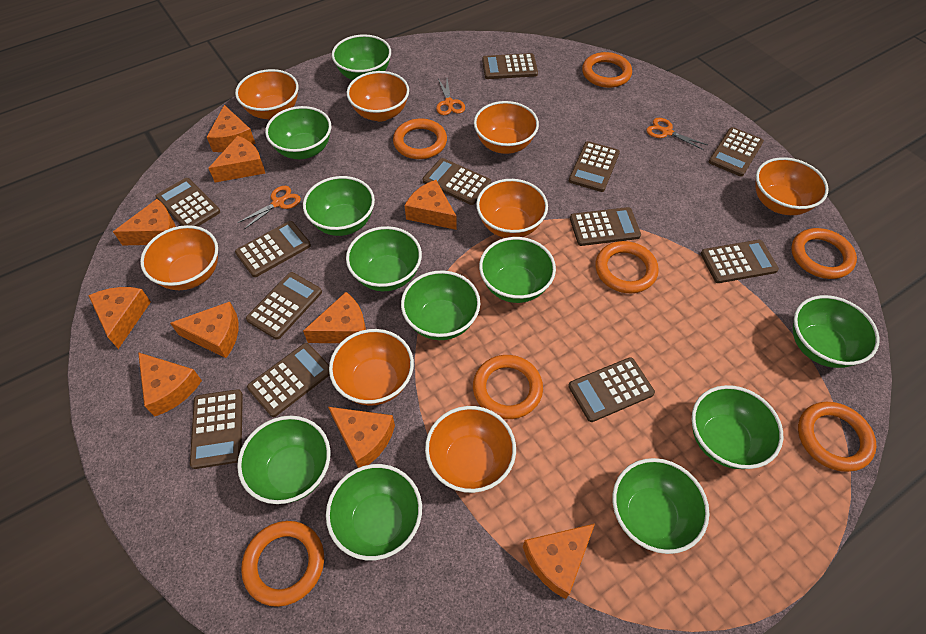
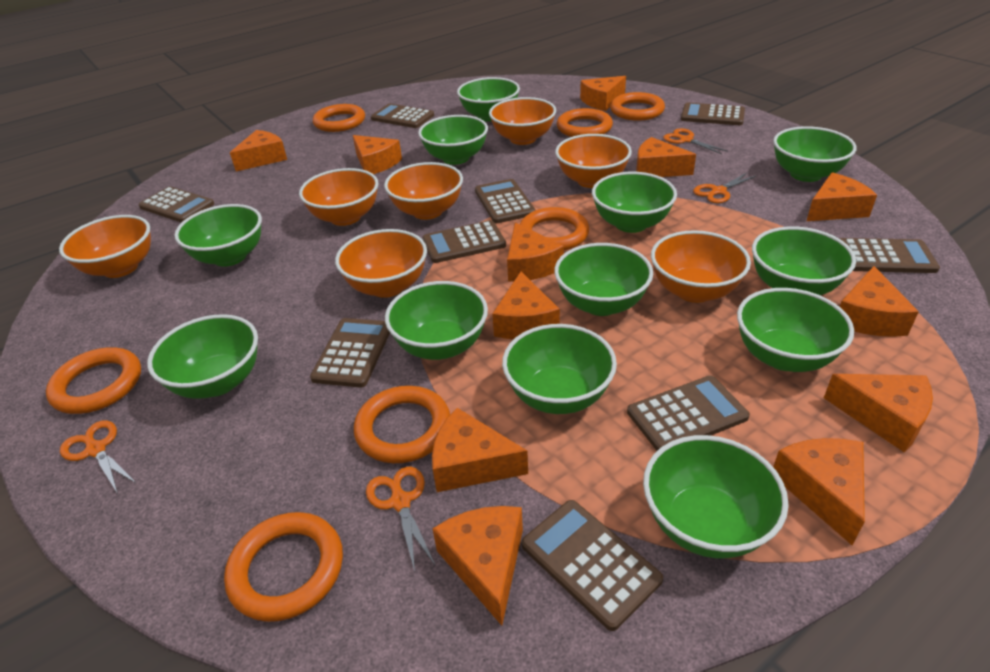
brown calculator: 12 -> 9
green bowl: 11 -> 12
orange bowl: 8 -> 7
orange cheese: 10 -> 12
orange scissors: 3 -> 4

